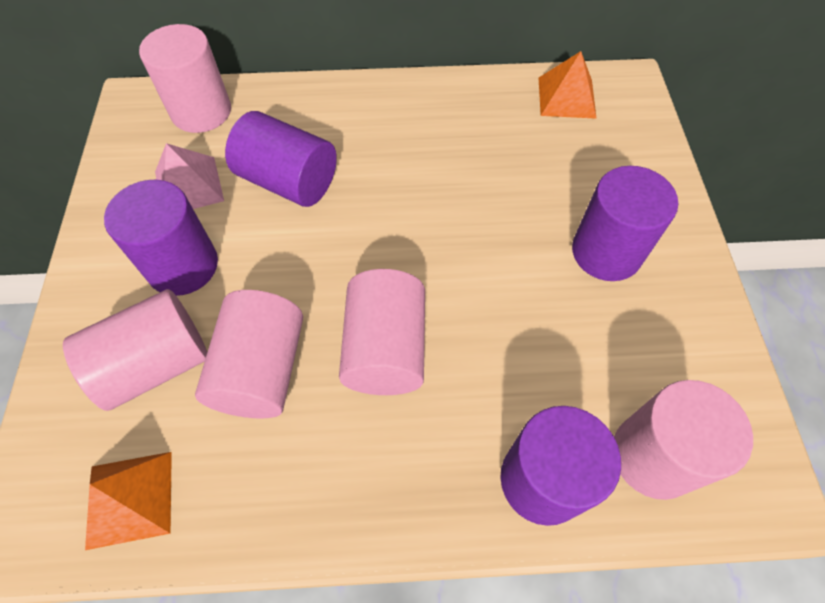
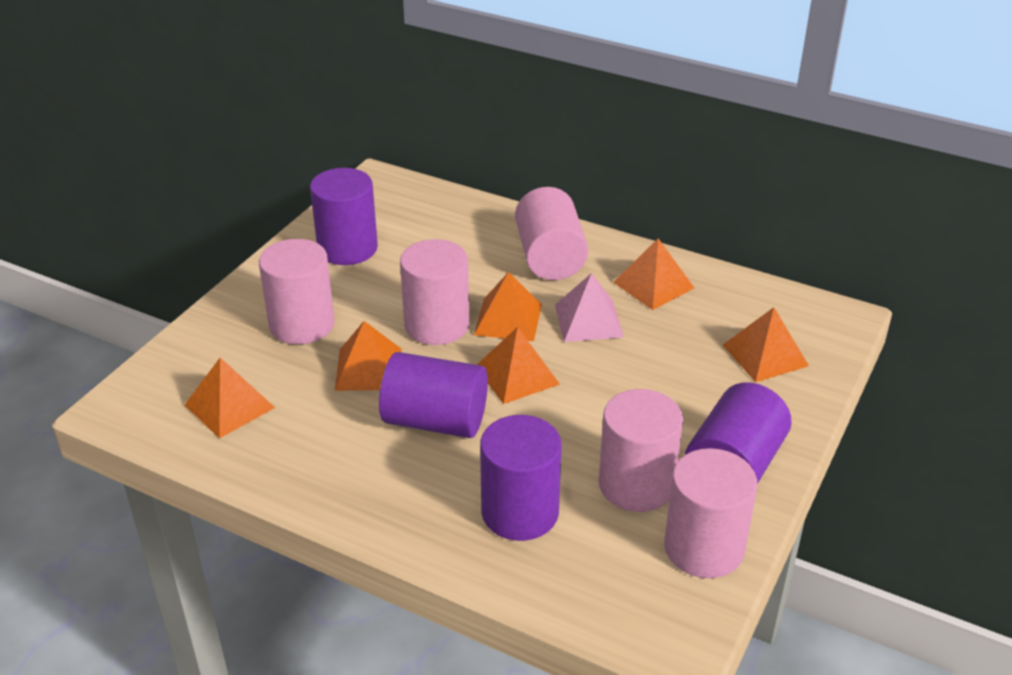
orange pyramid: 2 -> 6

